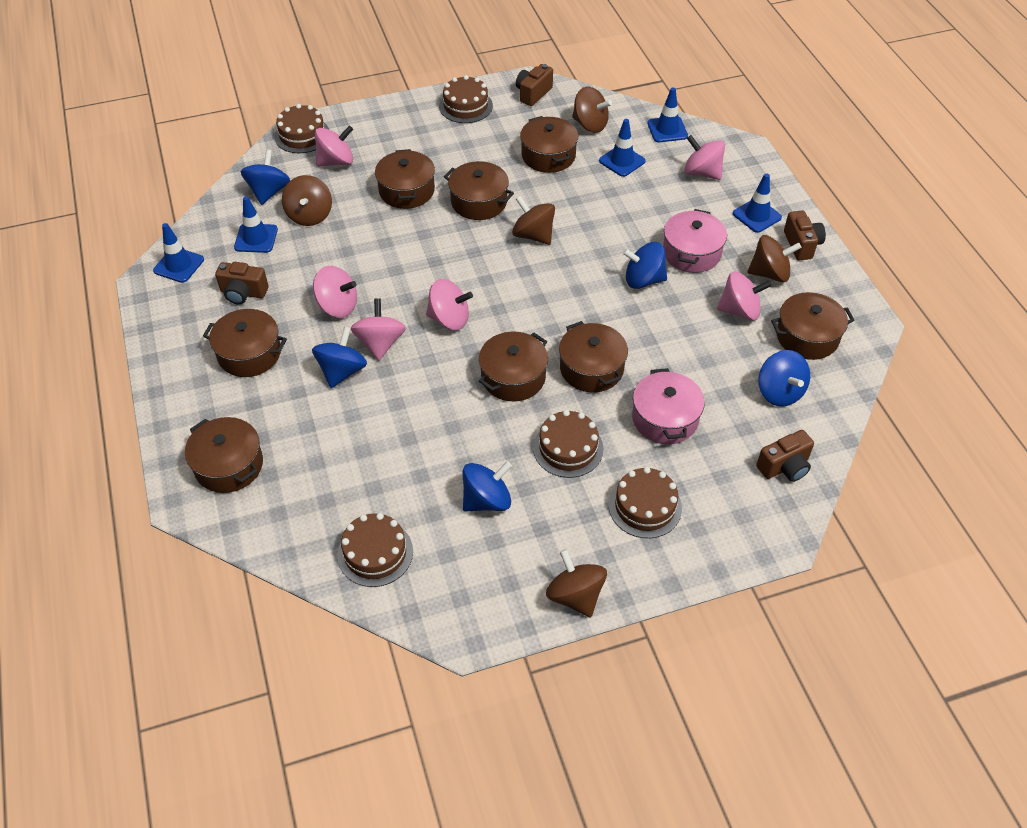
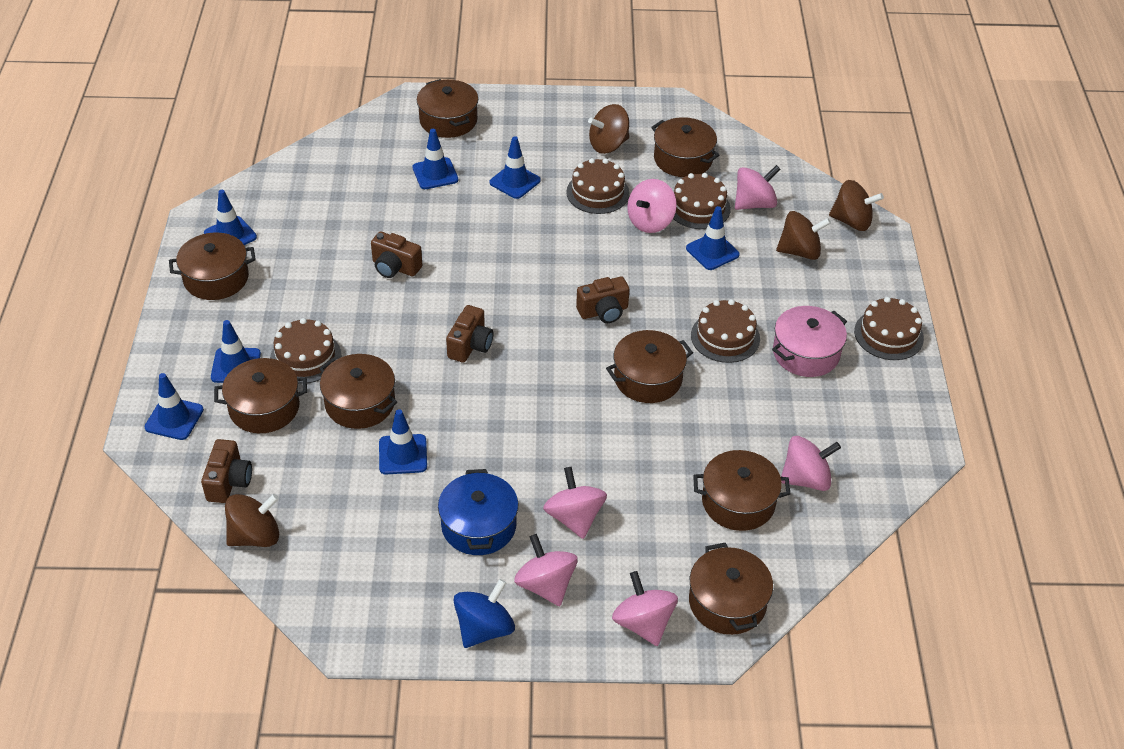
blue pot: 0 -> 1
blue spinning top: 5 -> 1
blue traffic cone: 5 -> 7
brown spinning top: 5 -> 4
pink pot: 2 -> 1

